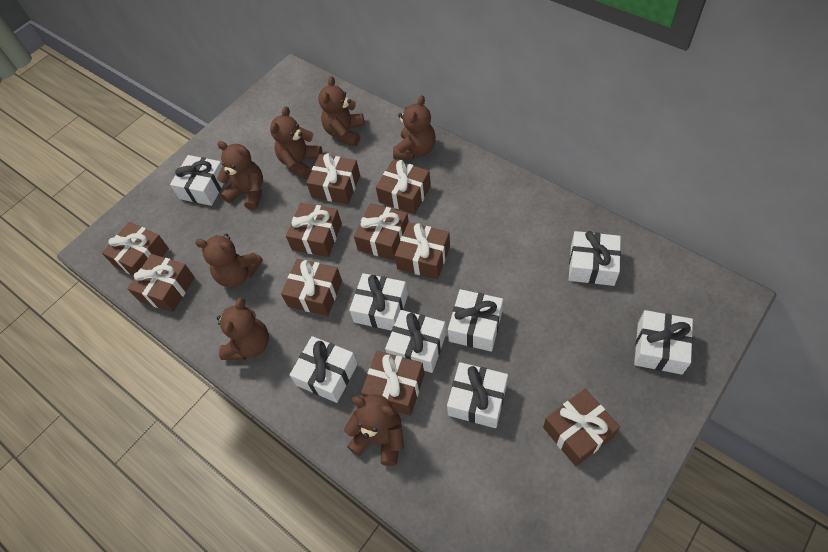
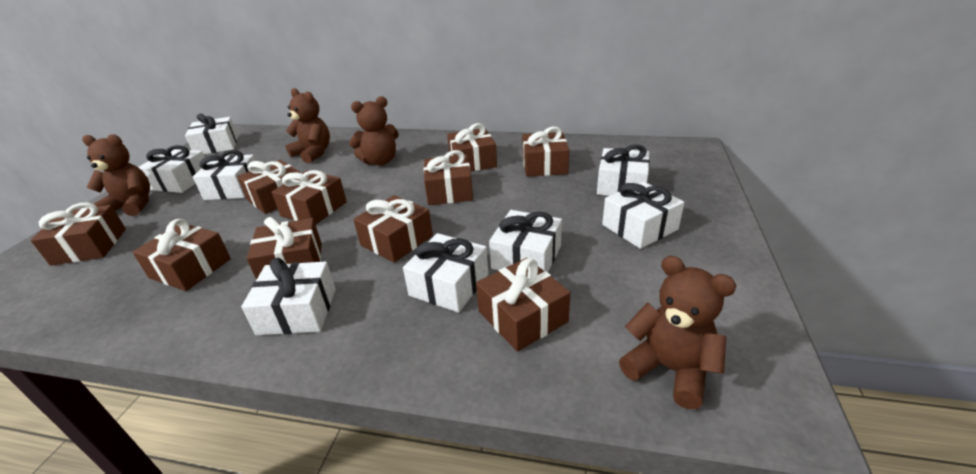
brown teddy bear: 7 -> 4

